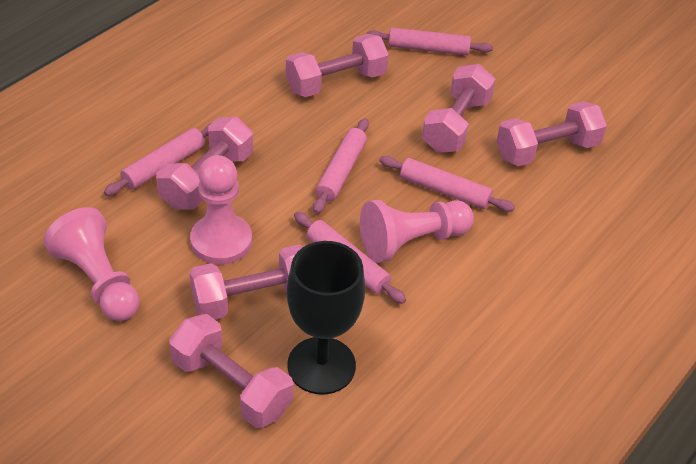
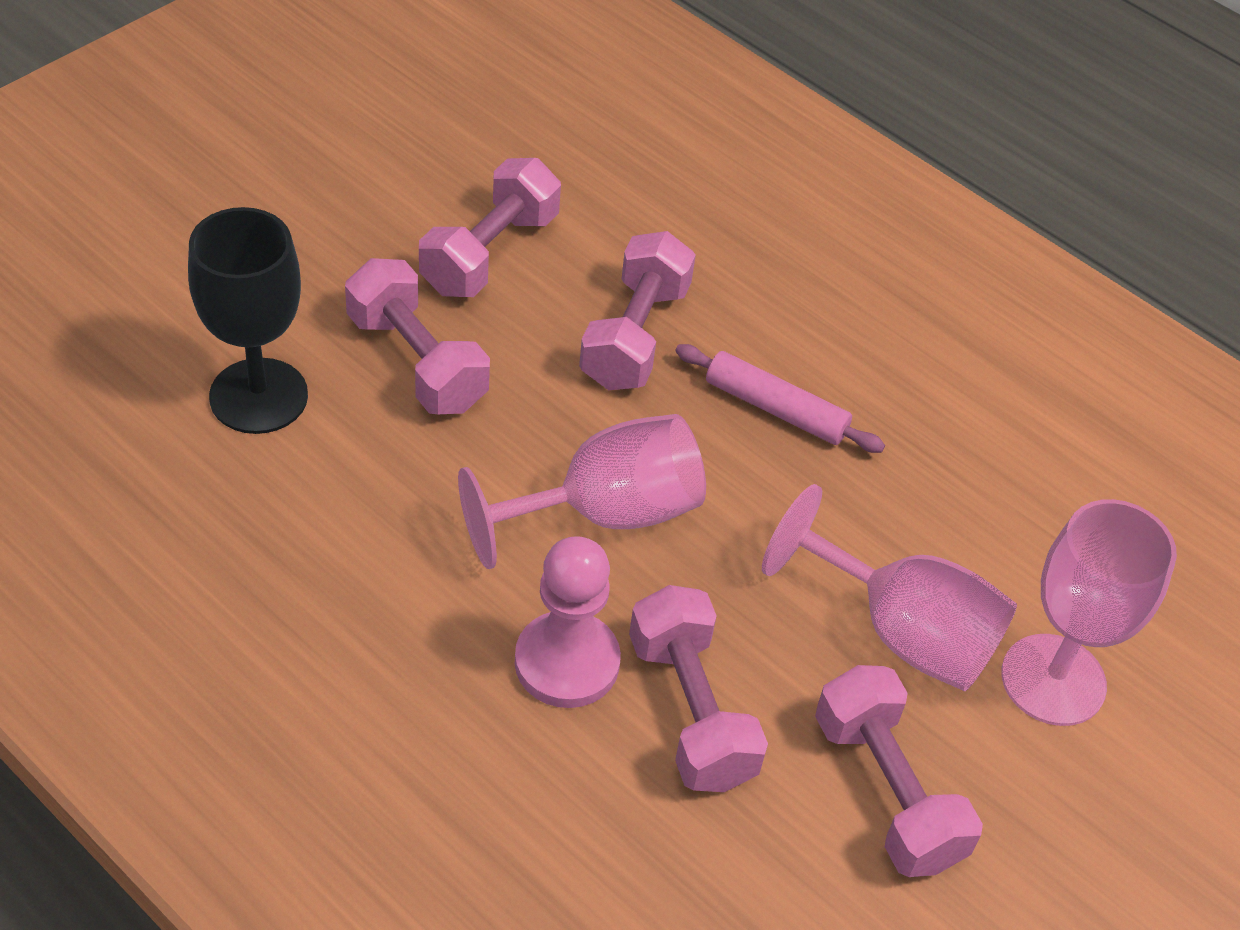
pink dumbbell: 6 -> 5
pink goblet: 0 -> 3
pink pawn: 3 -> 1
pink rolling pin: 5 -> 1

